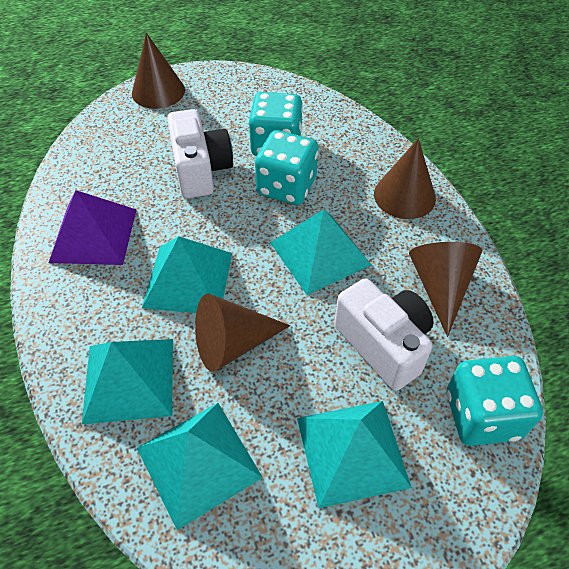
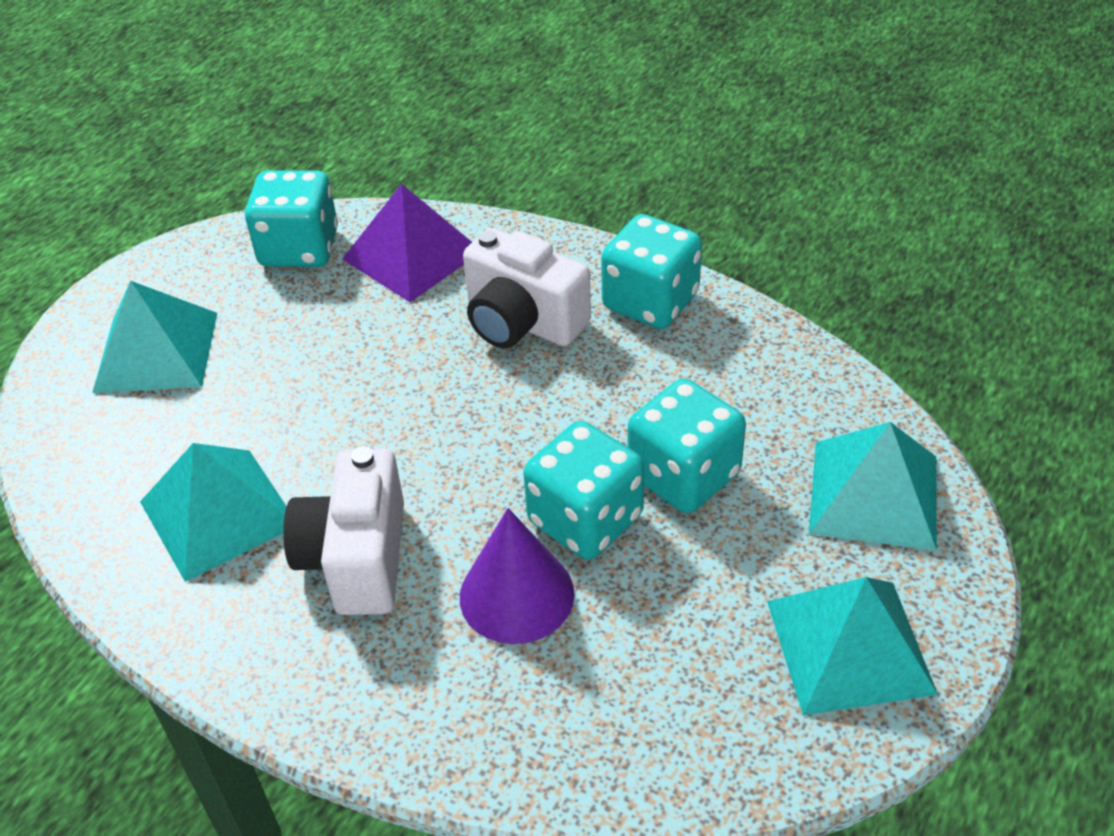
brown cone: 4 -> 0
purple cone: 0 -> 1
turquoise dice: 3 -> 4
turquoise pyramid: 5 -> 4

